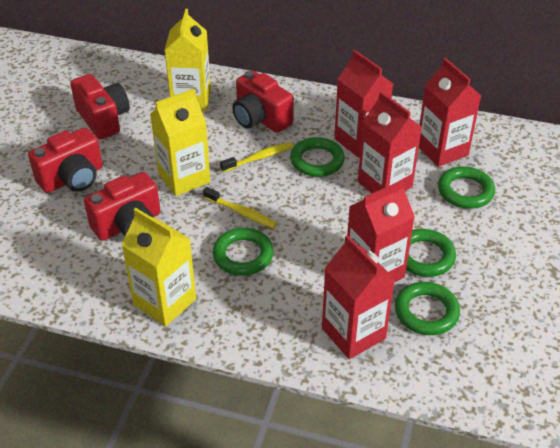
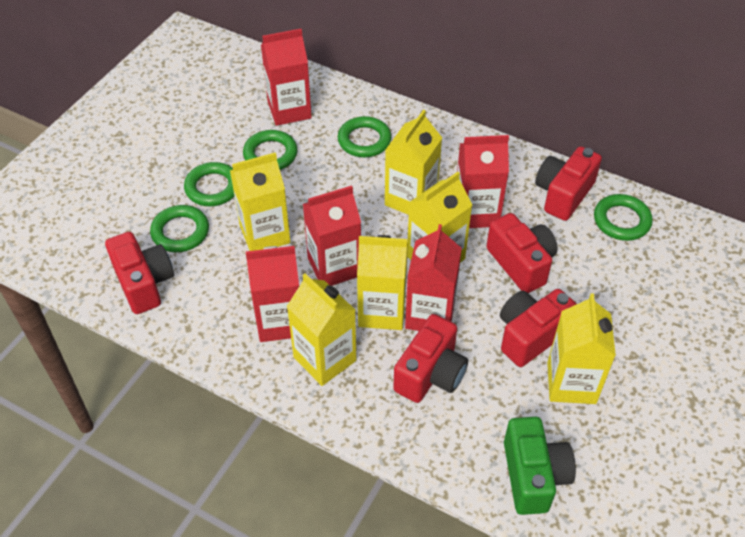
green camera: 0 -> 1
red camera: 4 -> 5
yellow carton: 3 -> 6
yellow toothbrush: 2 -> 0

